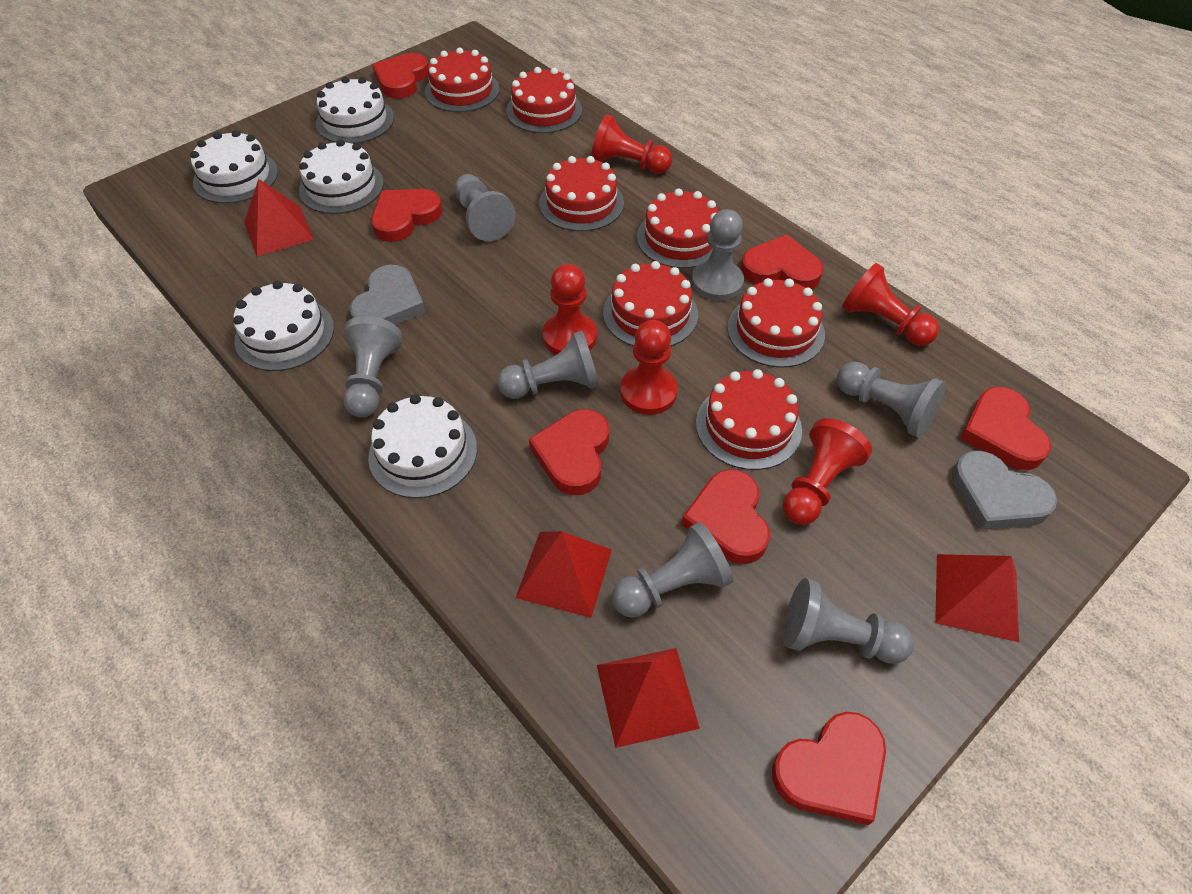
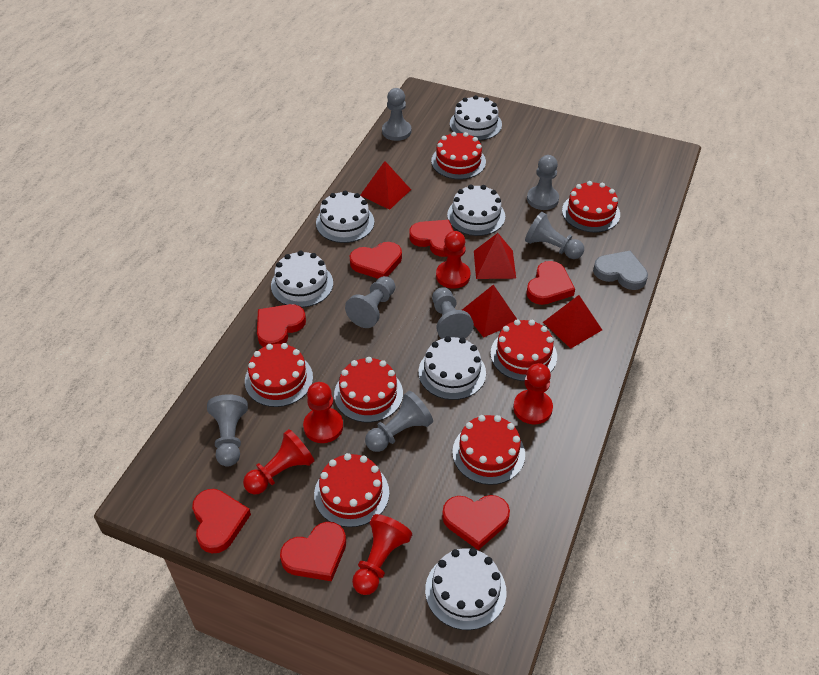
grey heart: 2 -> 1
white cake: 5 -> 6

